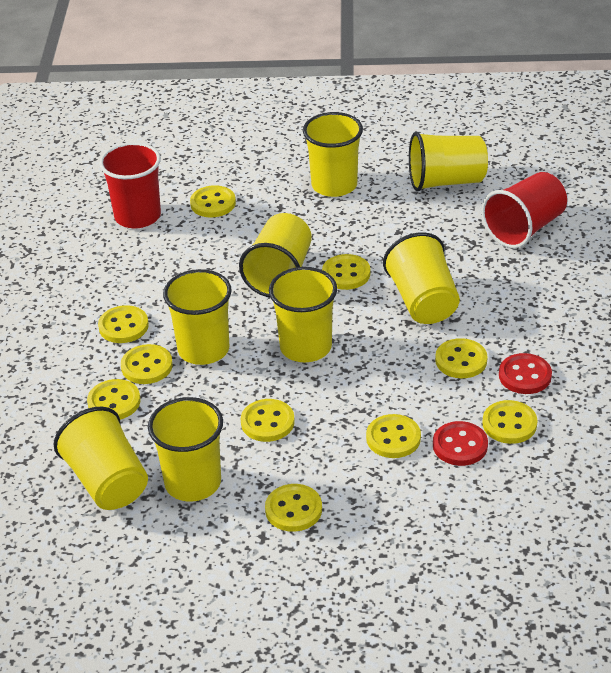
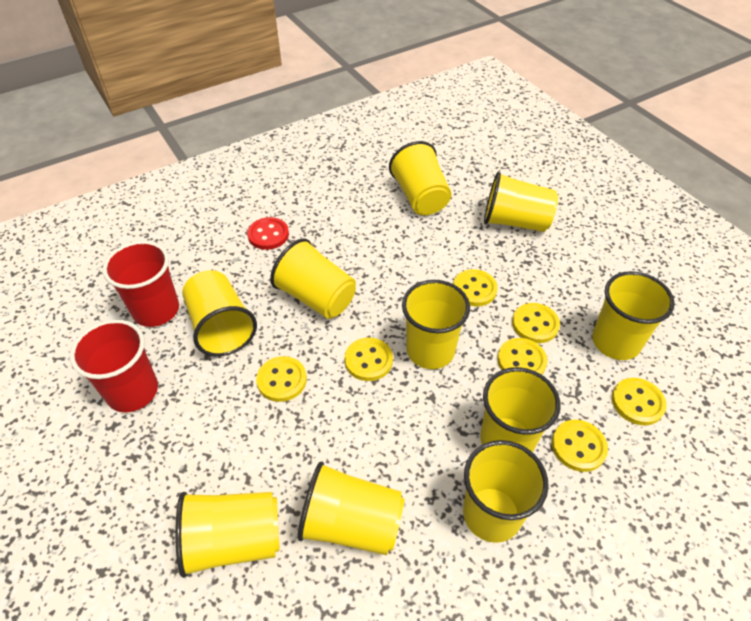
red button: 2 -> 1
yellow button: 10 -> 7
yellow cup: 8 -> 10

